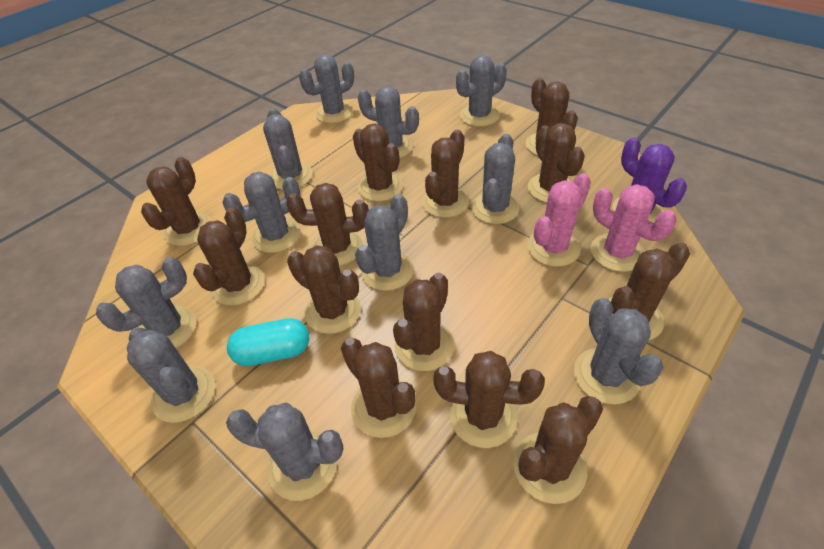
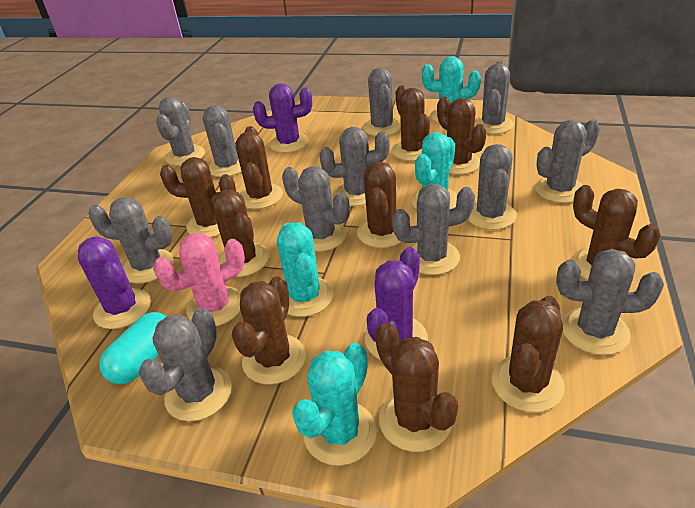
brown cactus: 13 -> 10
grey cactus: 11 -> 12
pink cactus: 2 -> 1
purple cactus: 1 -> 3
turquoise cactus: 0 -> 4

